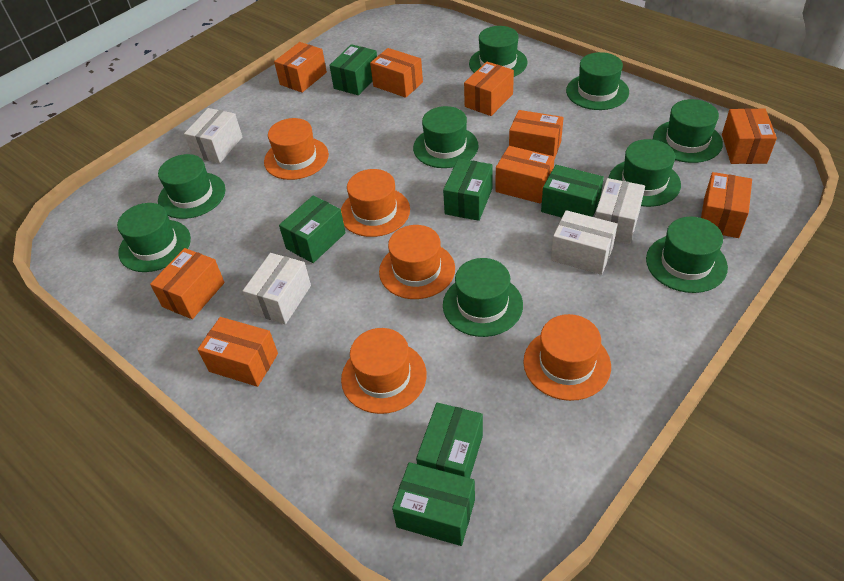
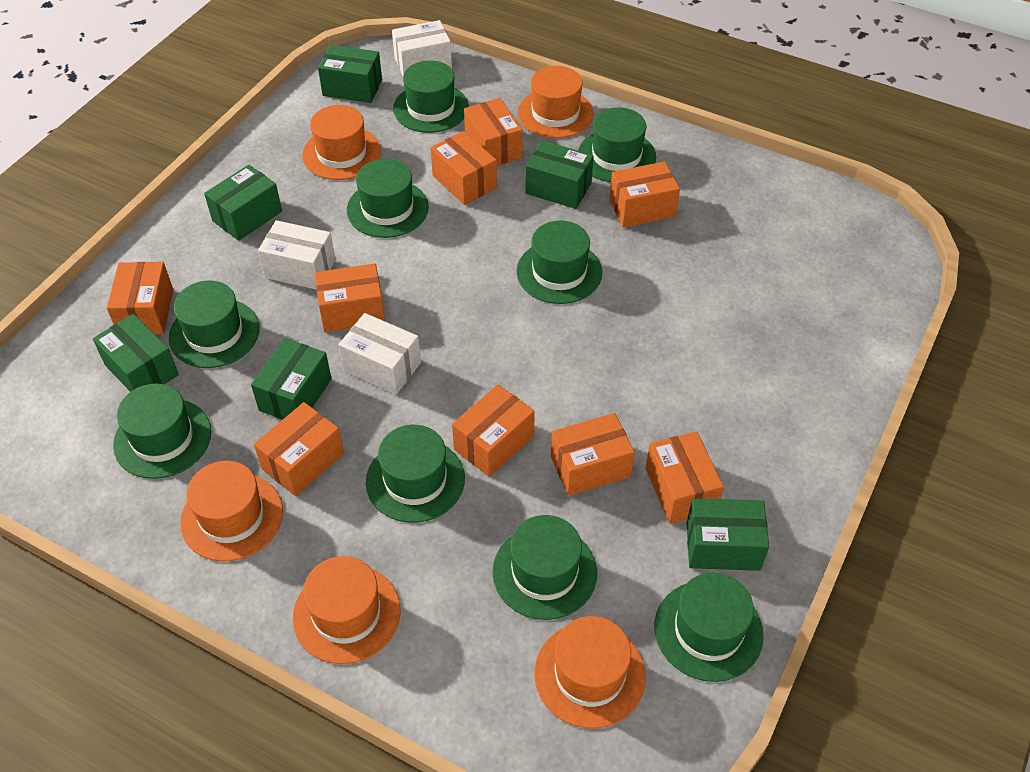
white box: 4 -> 3

